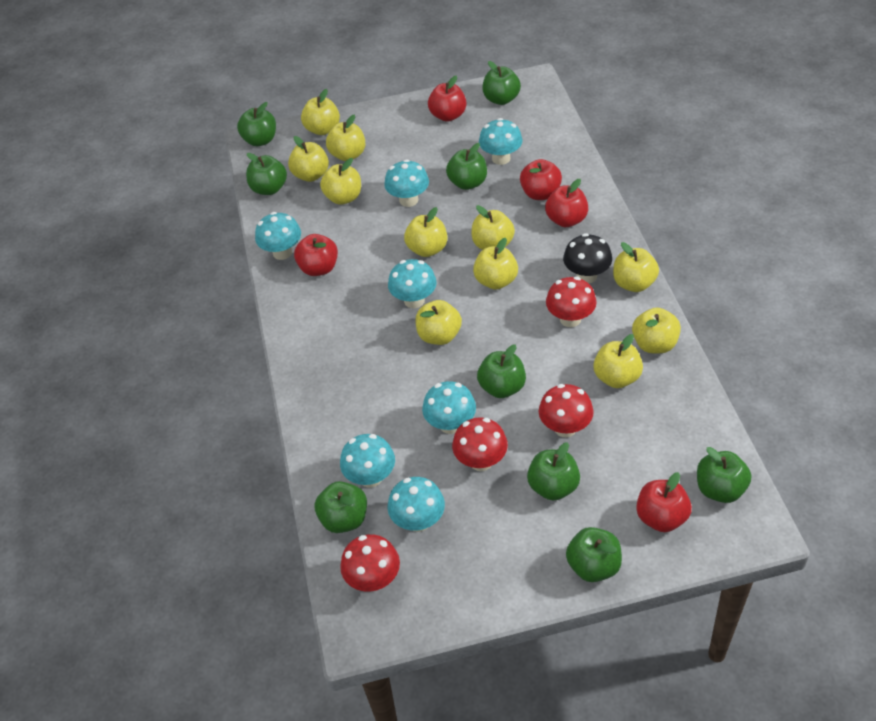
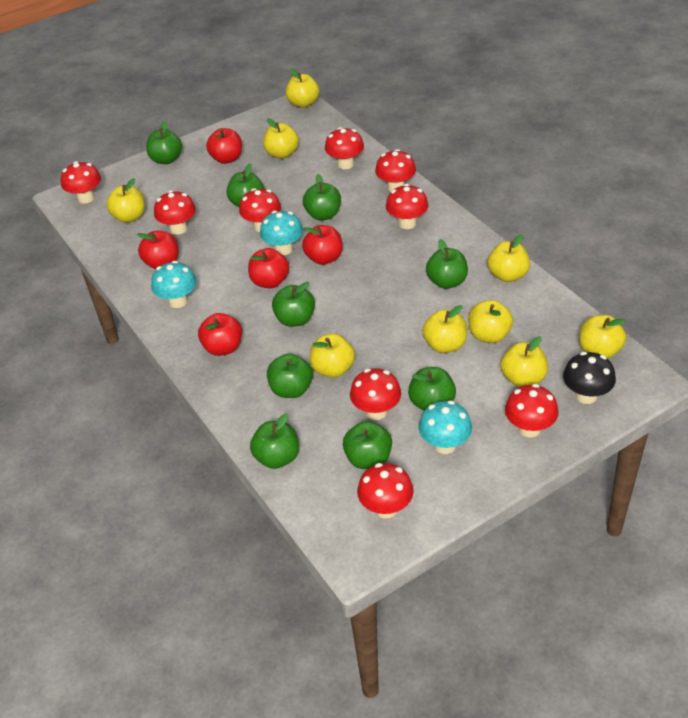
red mushroom: 4 -> 9
turquoise mushroom: 7 -> 3
yellow apple: 11 -> 9

